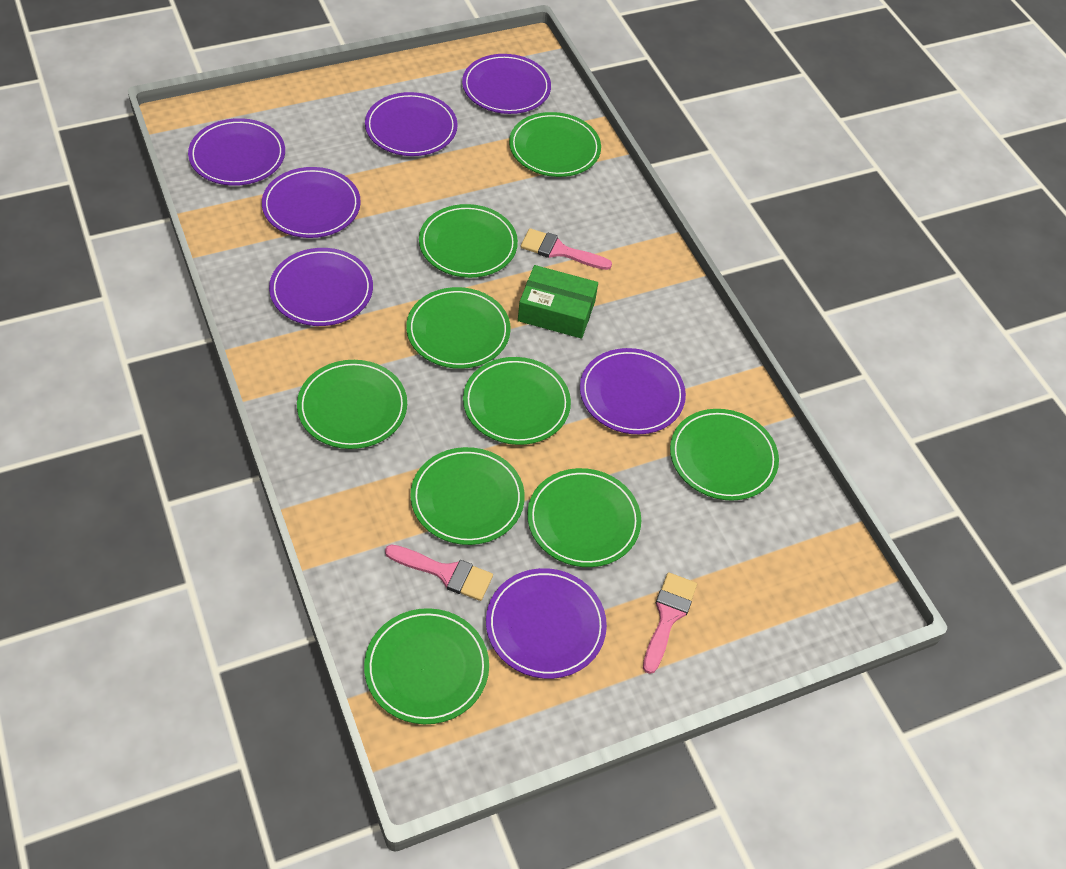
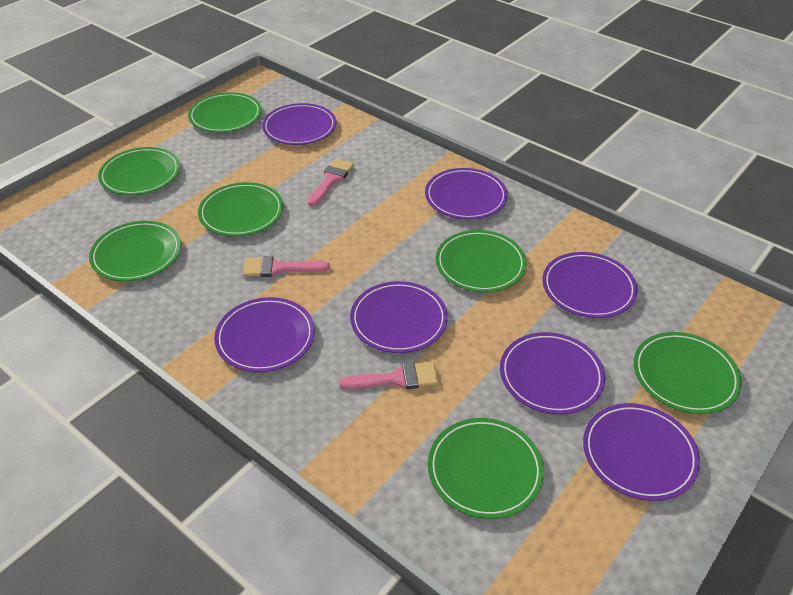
green box: 1 -> 0
green plate: 9 -> 7

